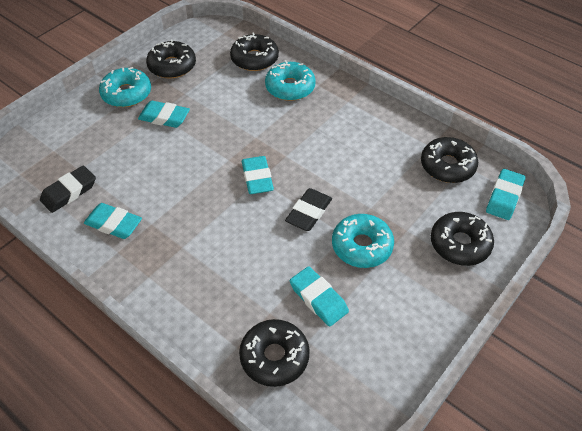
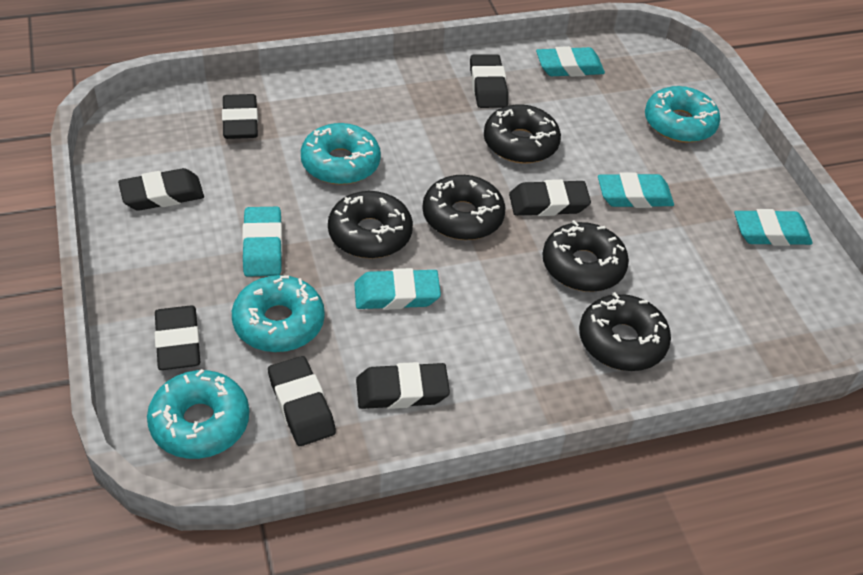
black eraser: 2 -> 7
turquoise donut: 3 -> 4

